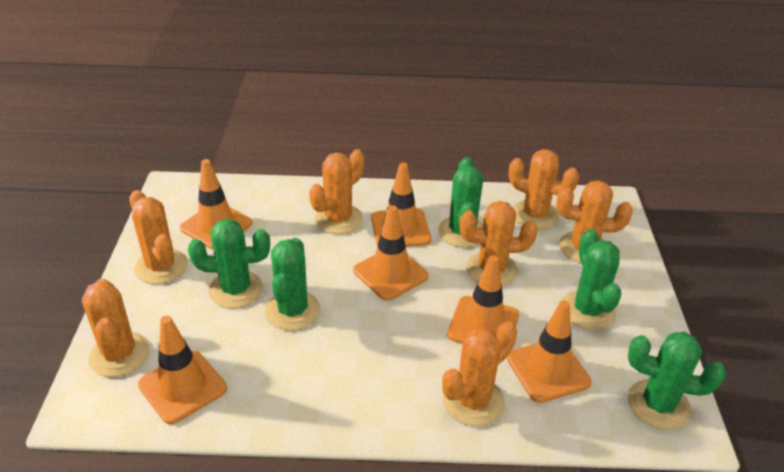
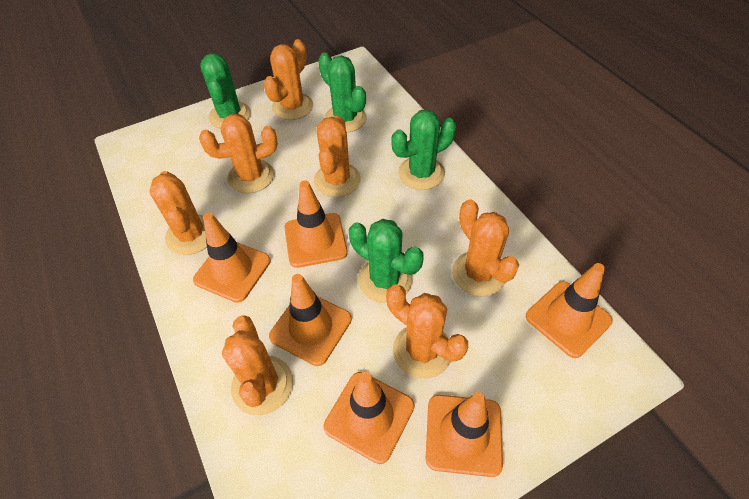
green cactus: 5 -> 4

